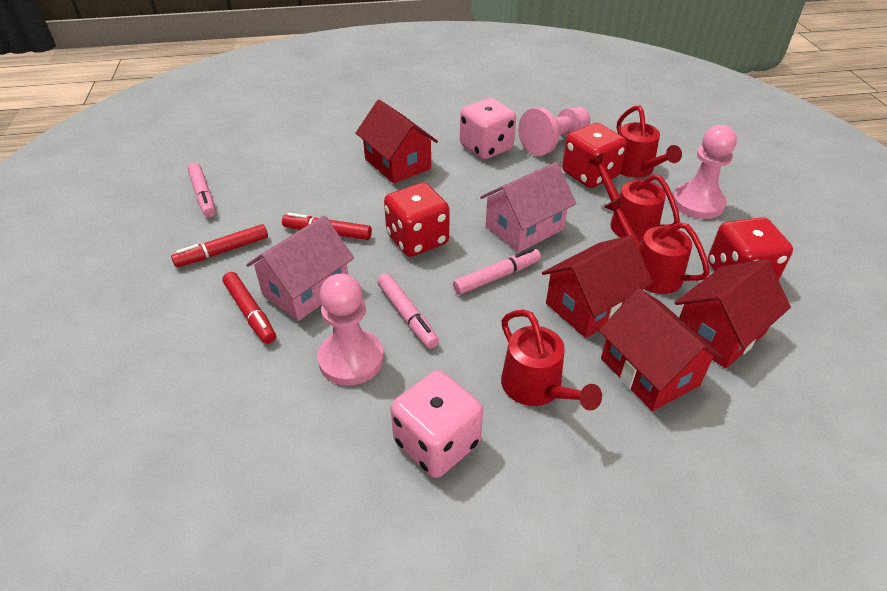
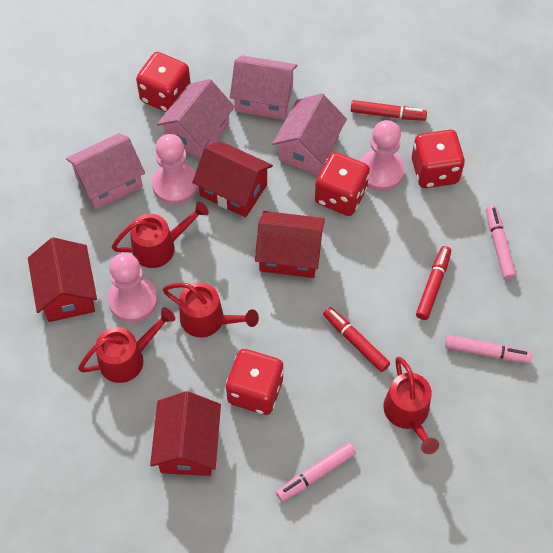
pink dice: 2 -> 0
pink house: 2 -> 4
red dice: 3 -> 4

